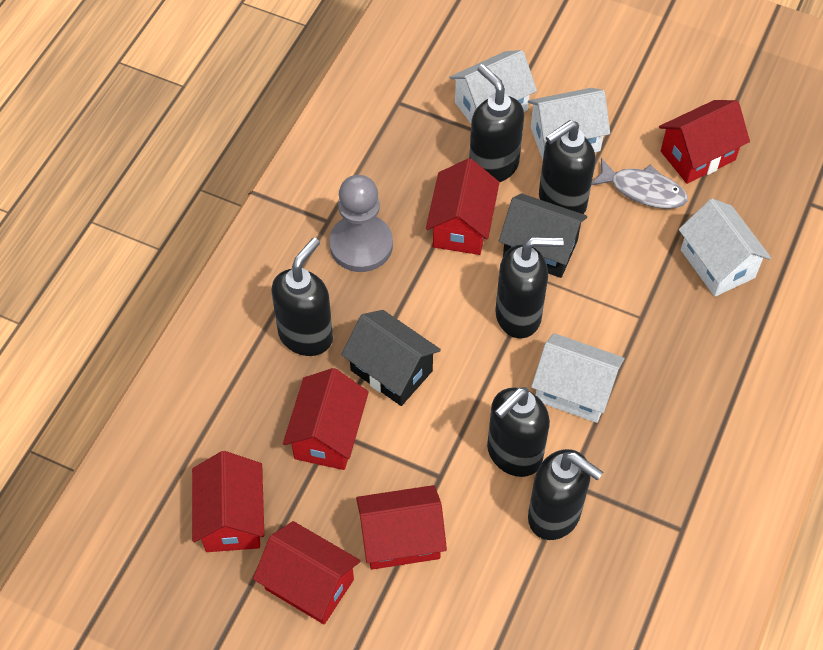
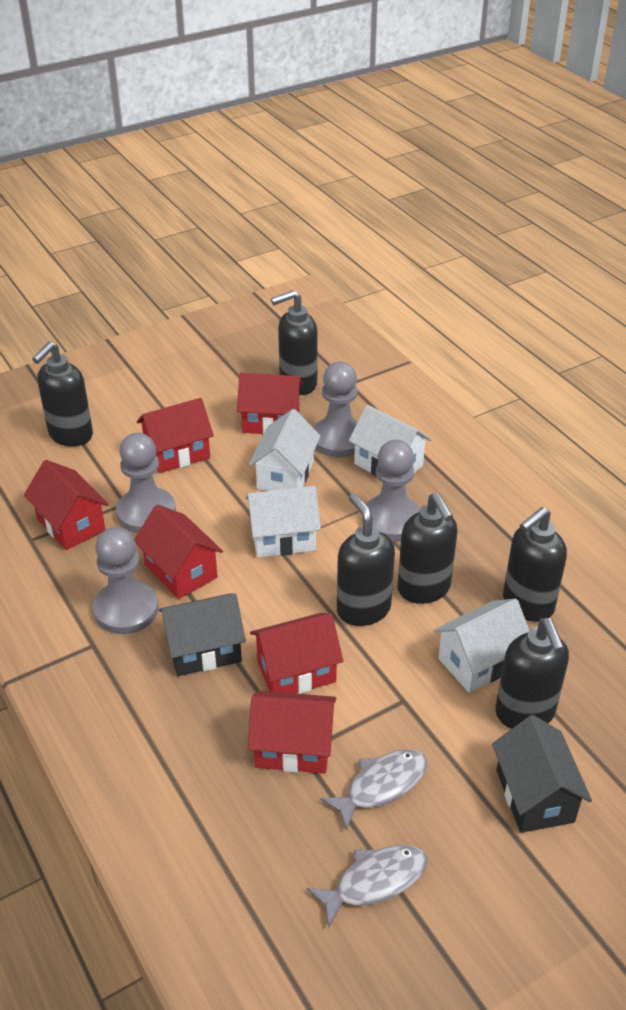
grey fish: 1 -> 2
grey pawn: 1 -> 4

